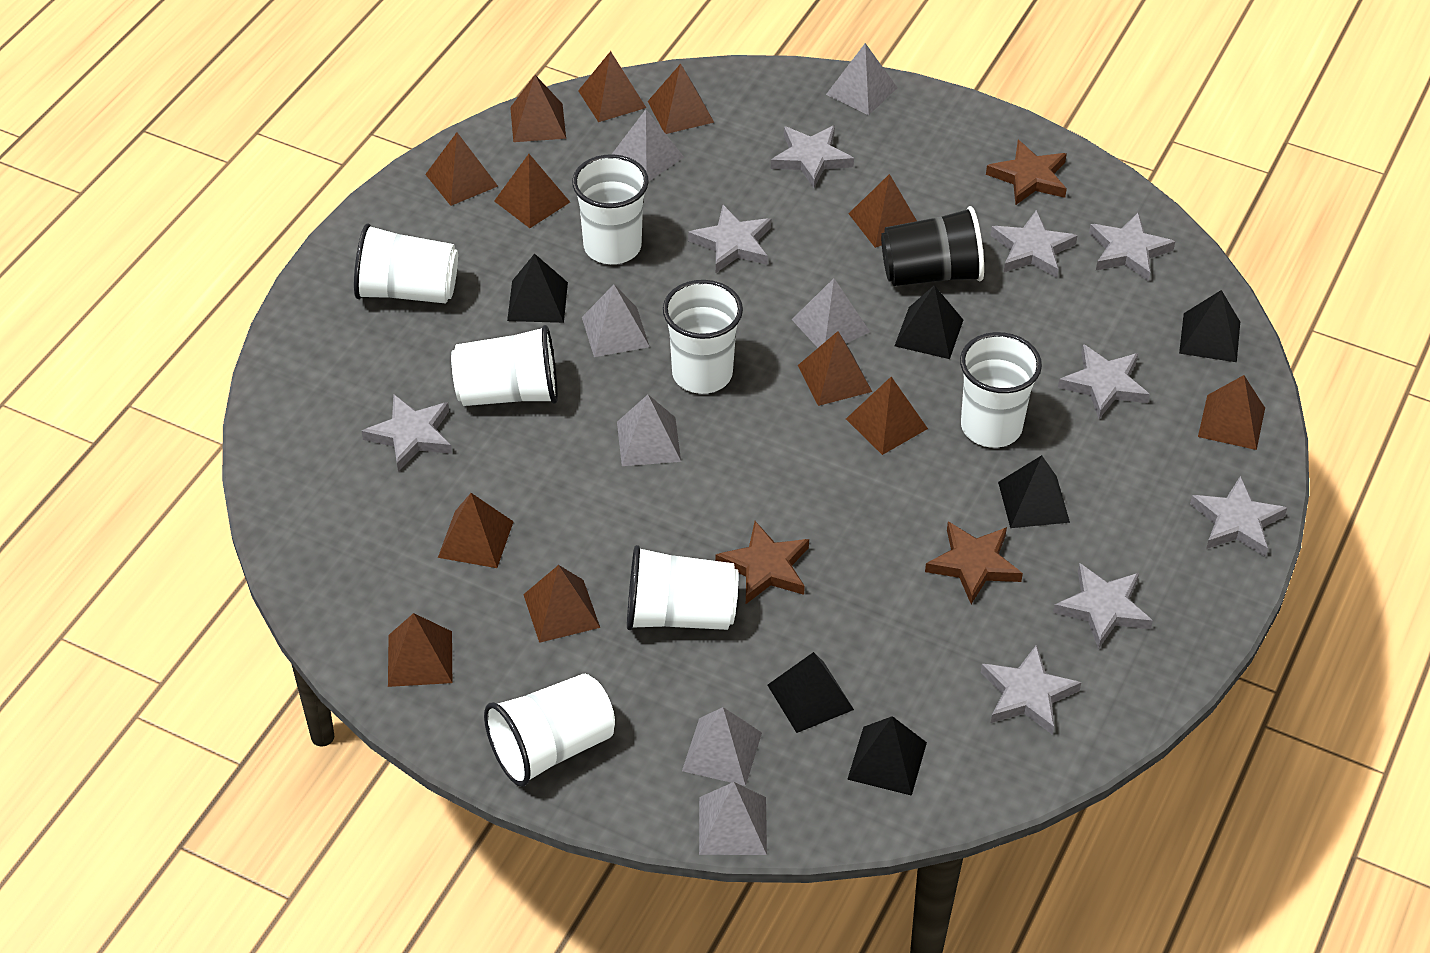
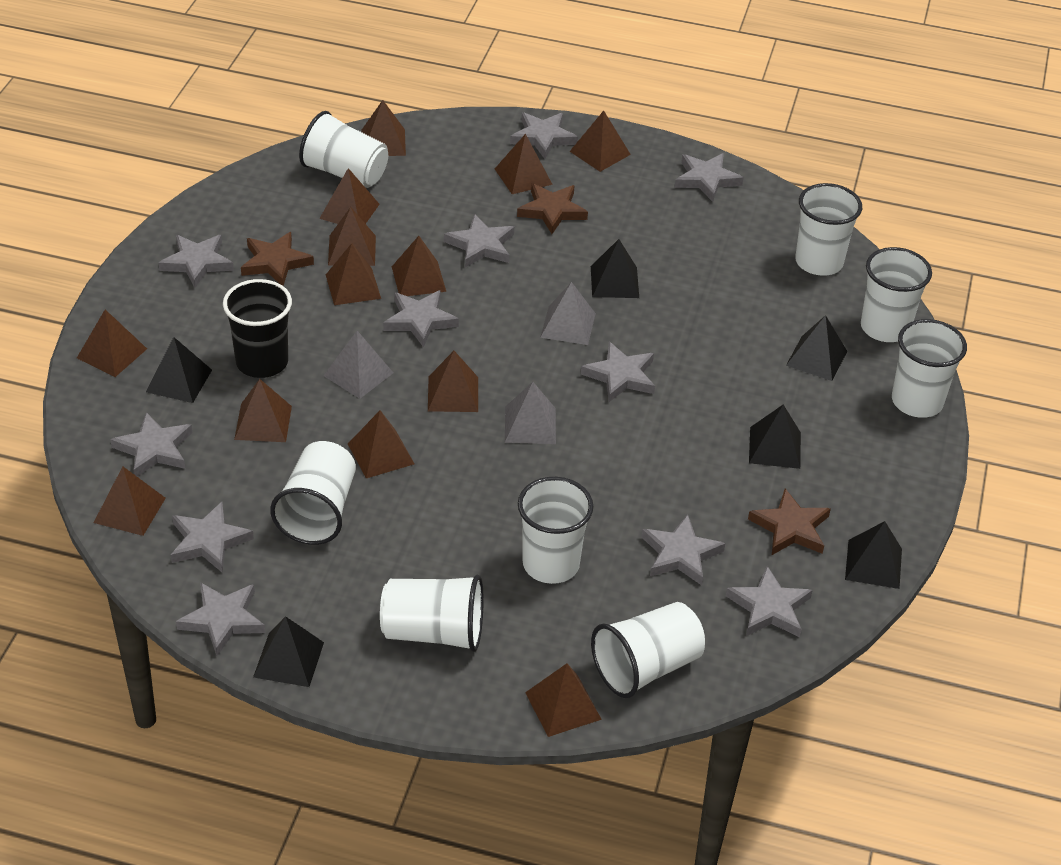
brown pyramid: 12 -> 13
grey pyramid: 7 -> 3
grey star: 9 -> 11
white cup: 7 -> 8

